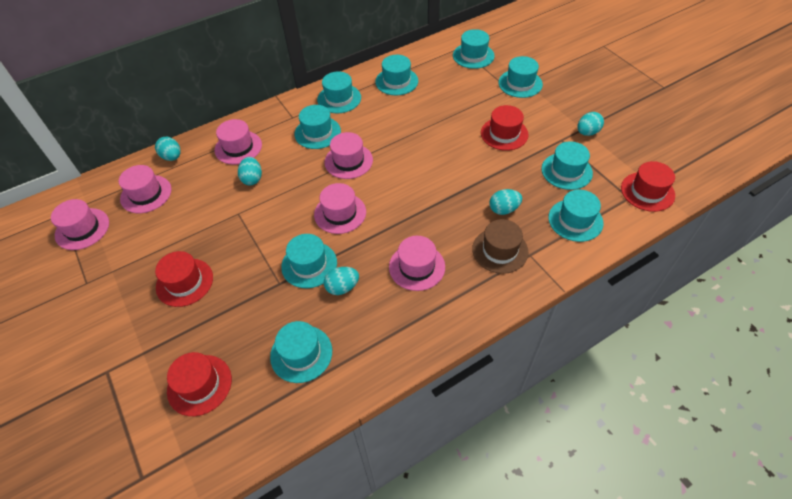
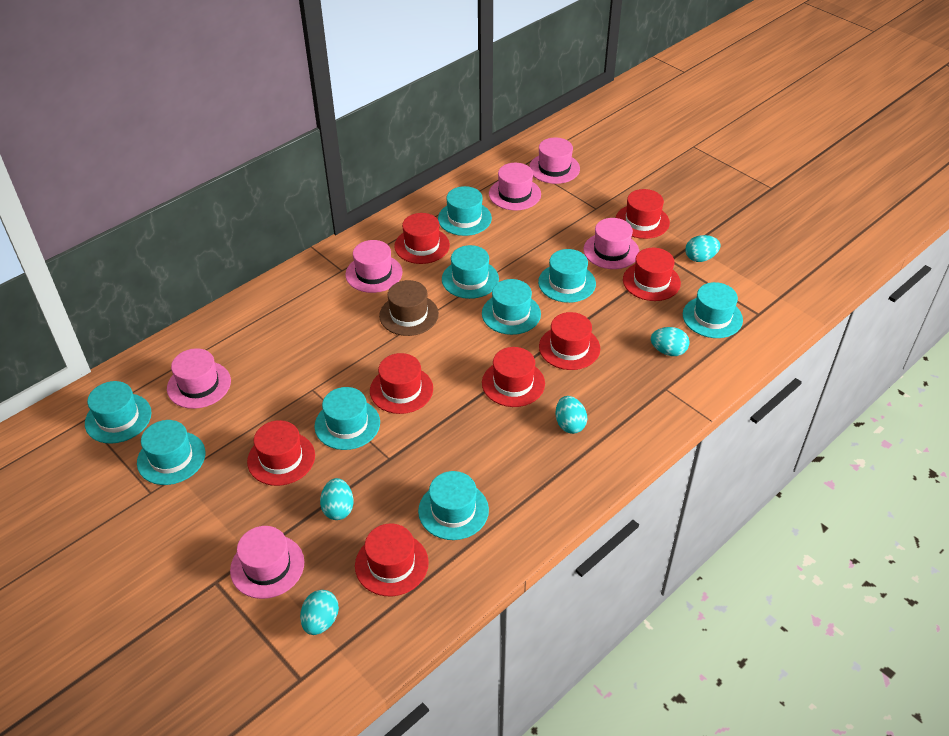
red hat: 4 -> 8

